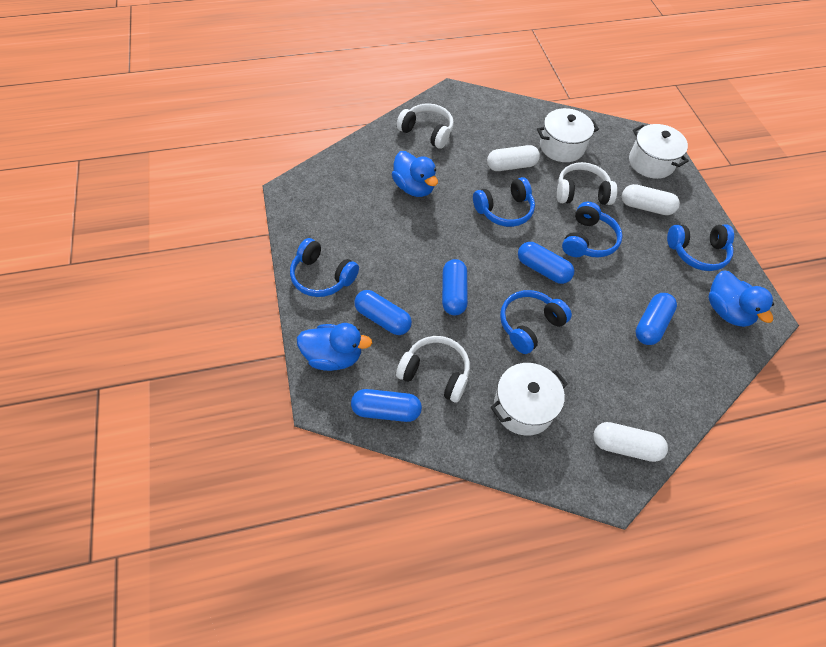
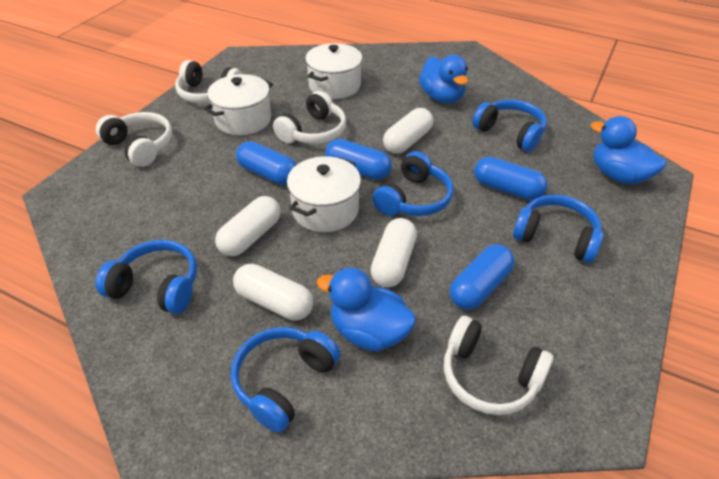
blue capsule: 5 -> 4
white capsule: 3 -> 4
white headphones: 3 -> 4

